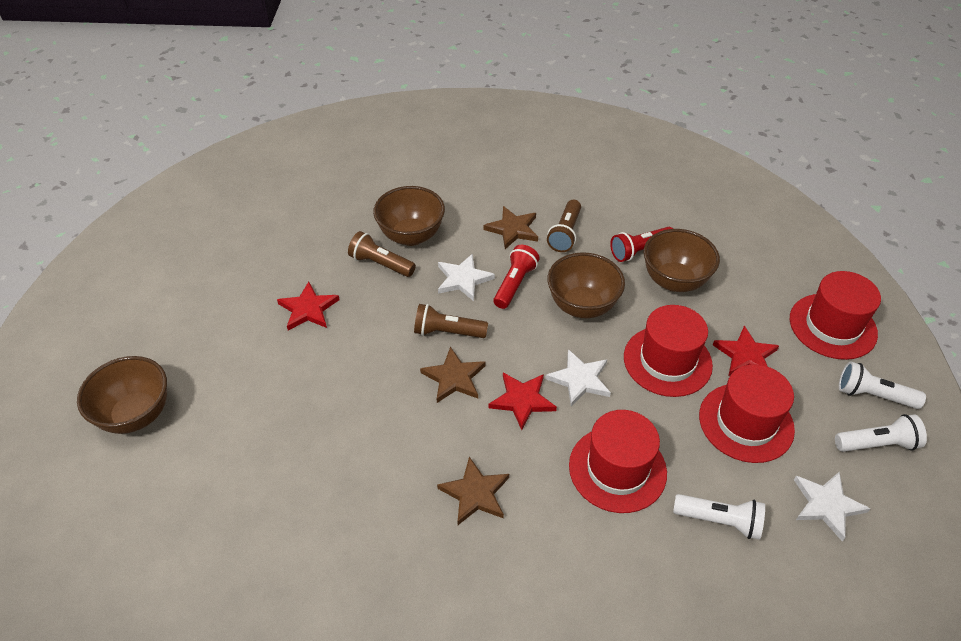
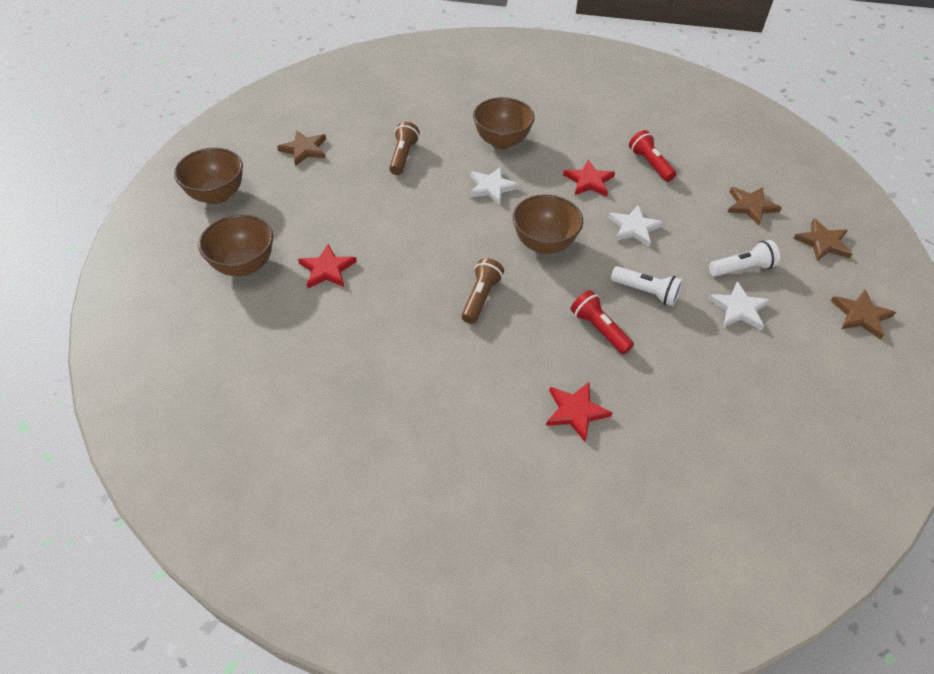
brown flashlight: 3 -> 2
brown star: 3 -> 4
red hat: 4 -> 0
white flashlight: 3 -> 2

